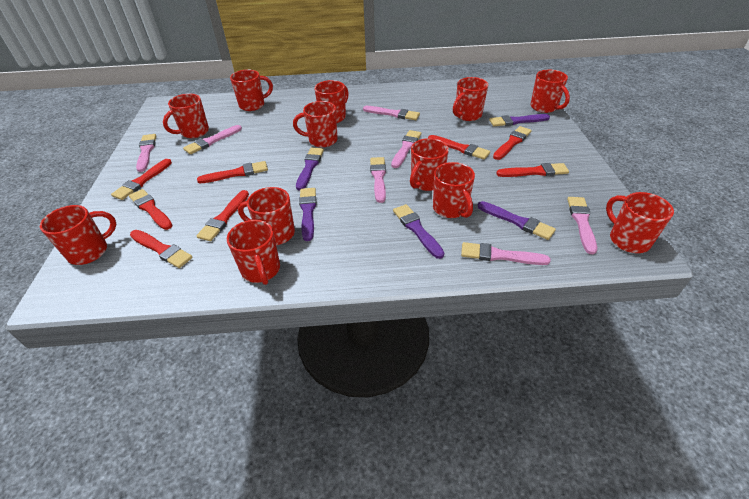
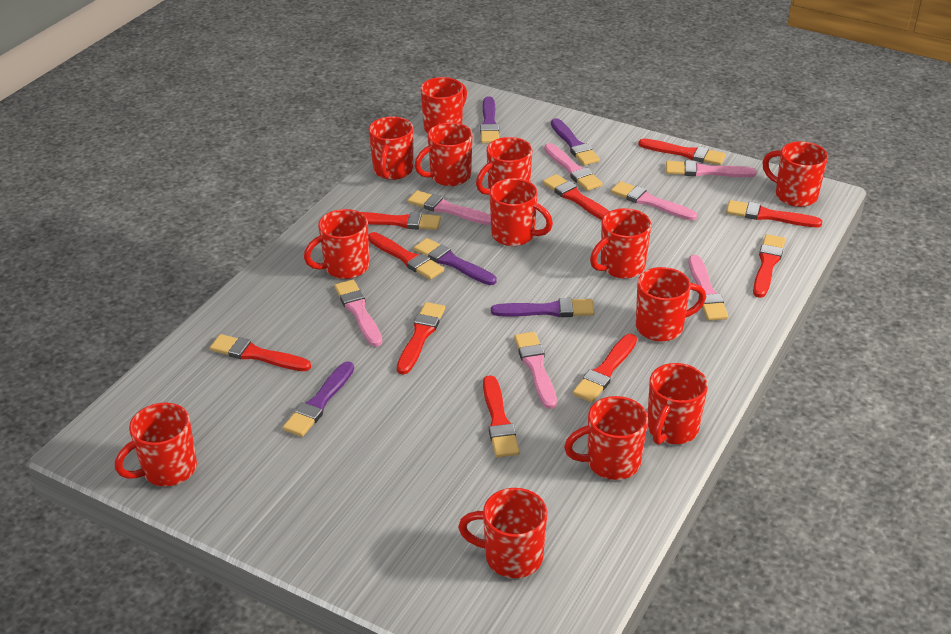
red brush: 8 -> 10
red mug: 12 -> 13

